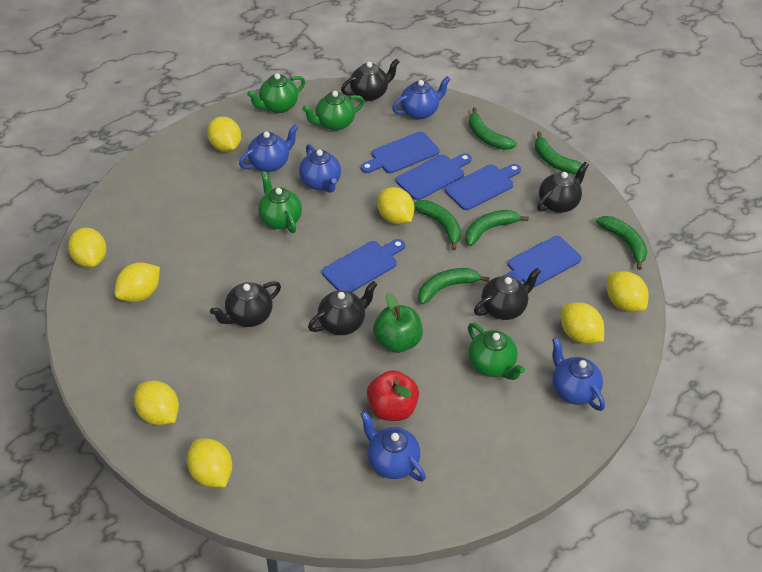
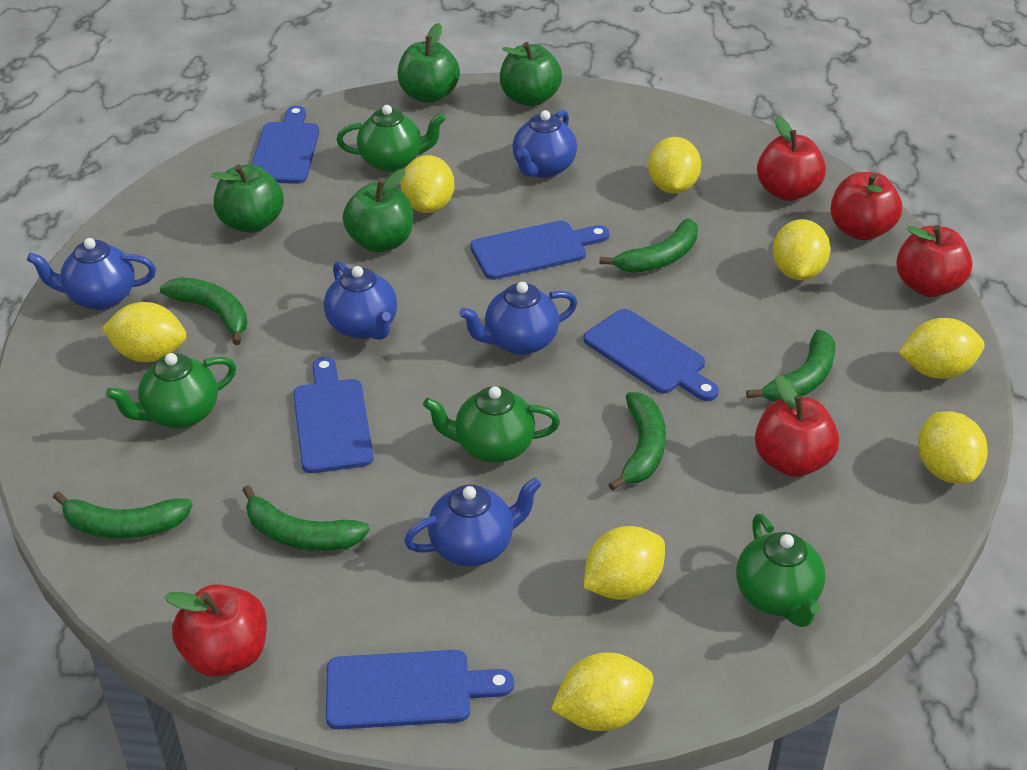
black teapot: 5 -> 0
green apple: 1 -> 4
red apple: 1 -> 5

